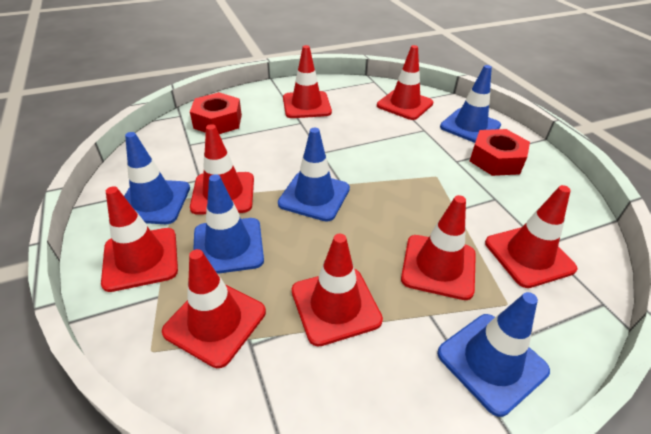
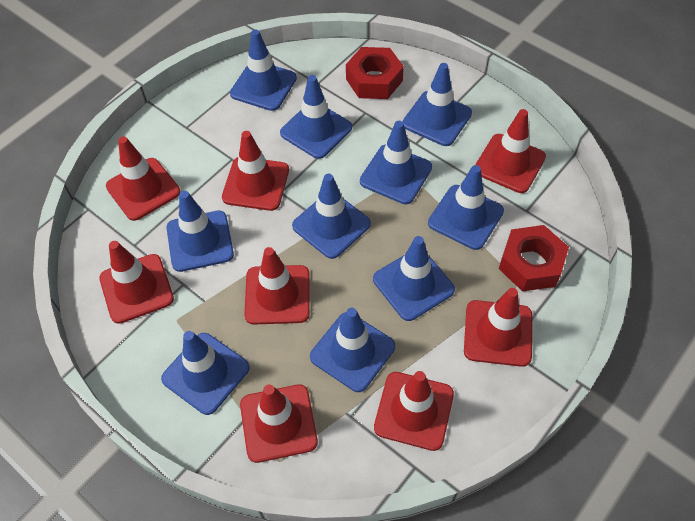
blue traffic cone: 5 -> 10

